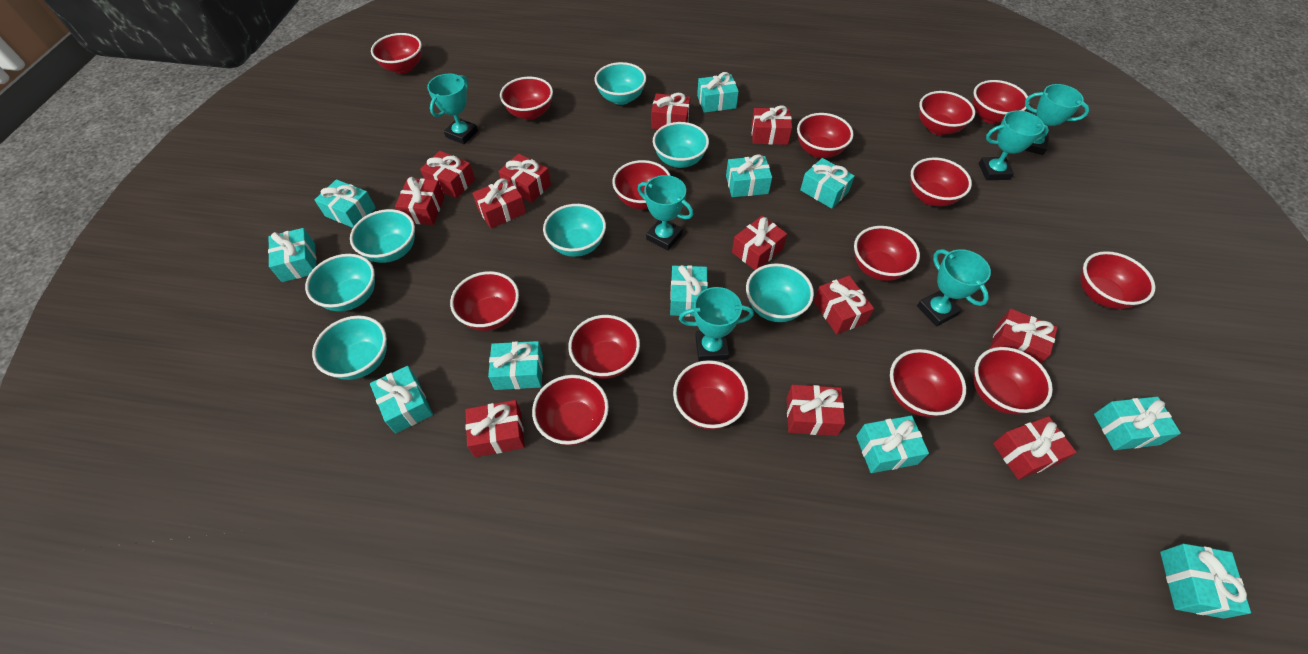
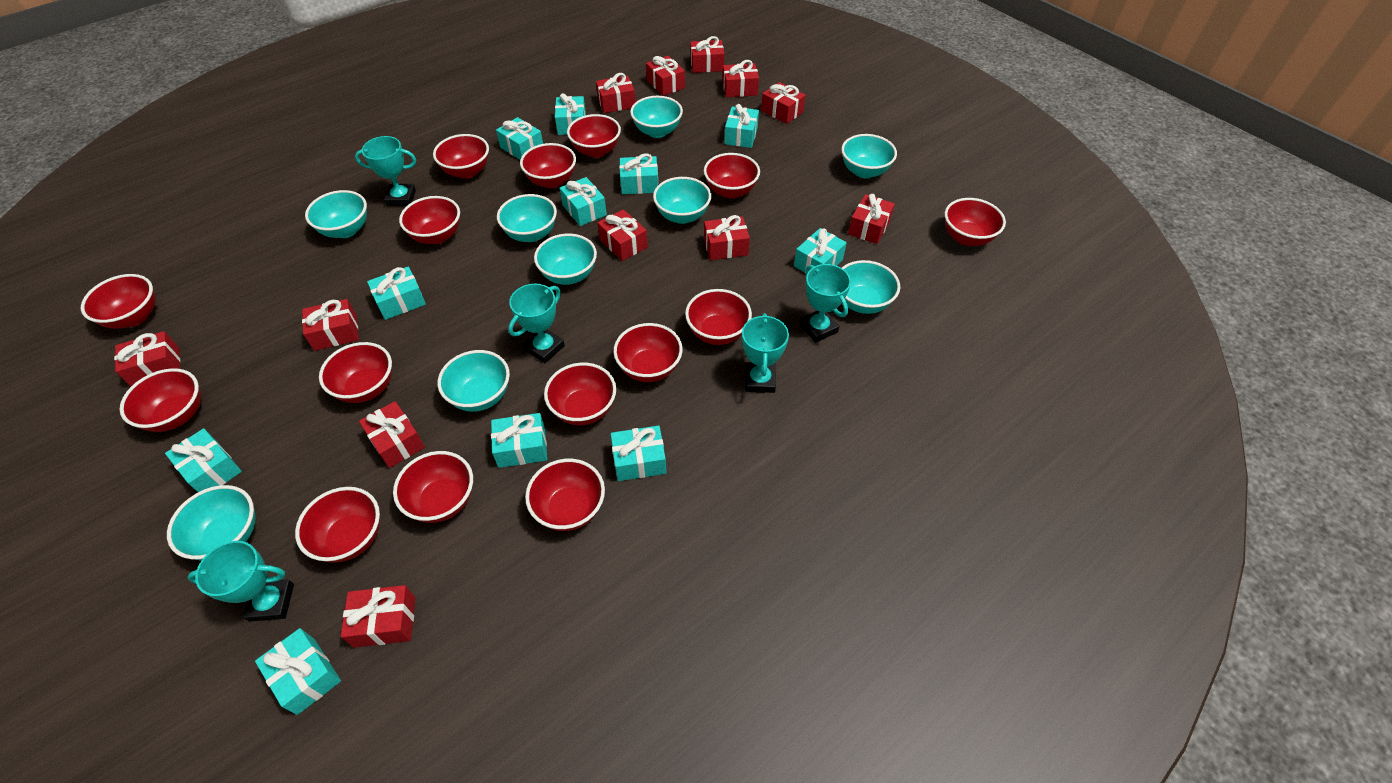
turquoise bowl: 7 -> 9
turquoise trophy: 6 -> 5

